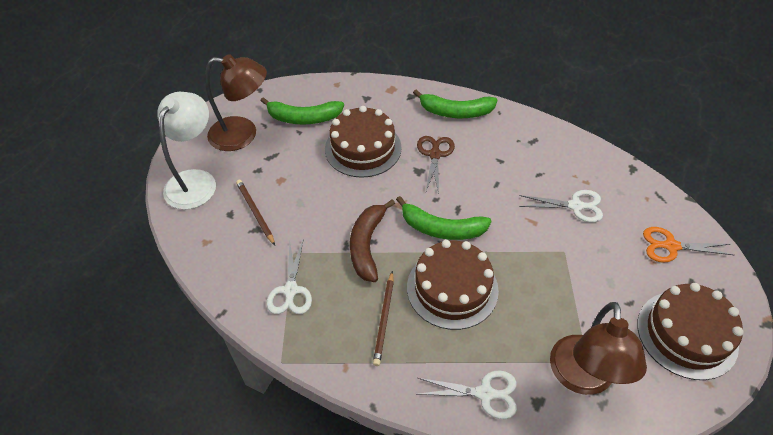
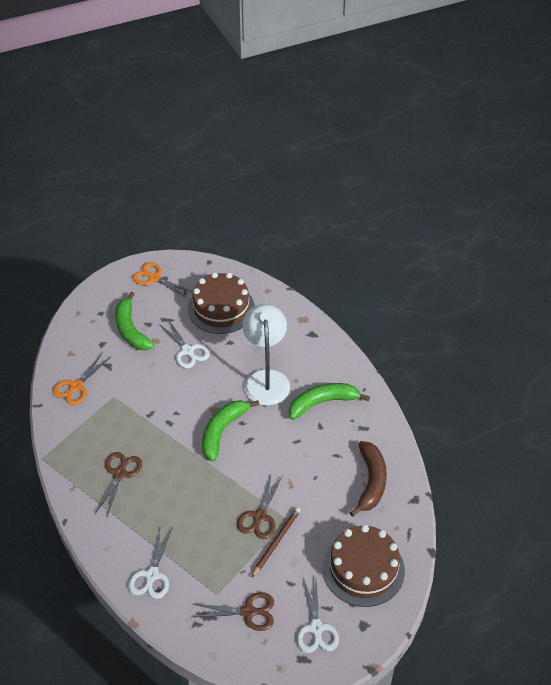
brown cake: 3 -> 2
brown lamp: 2 -> 0
brown pencil: 2 -> 1
brown scissors: 1 -> 3
orange scissors: 1 -> 2

